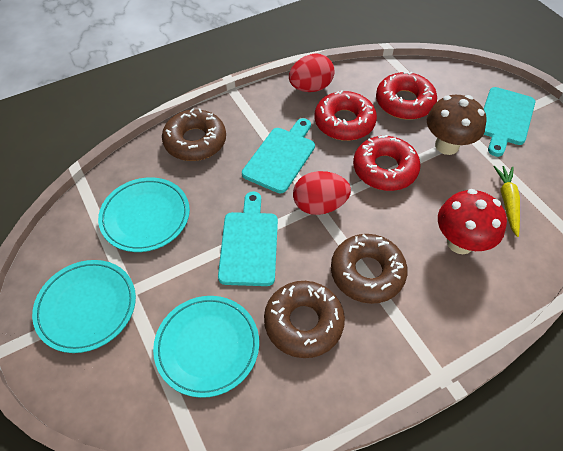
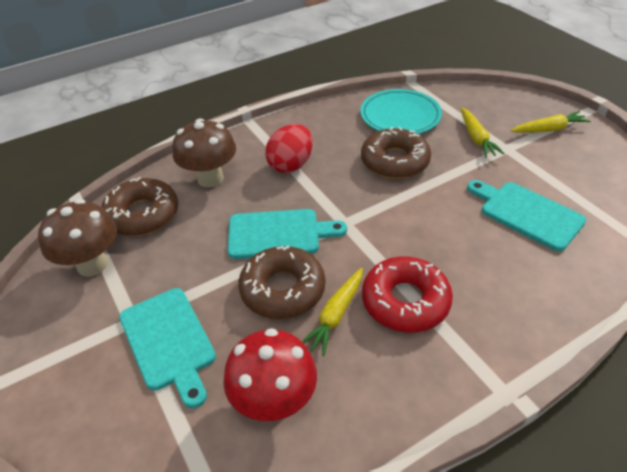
brown mushroom: 1 -> 2
red donut: 3 -> 1
red egg: 2 -> 1
turquoise plate: 3 -> 1
yellow carrot: 1 -> 3

